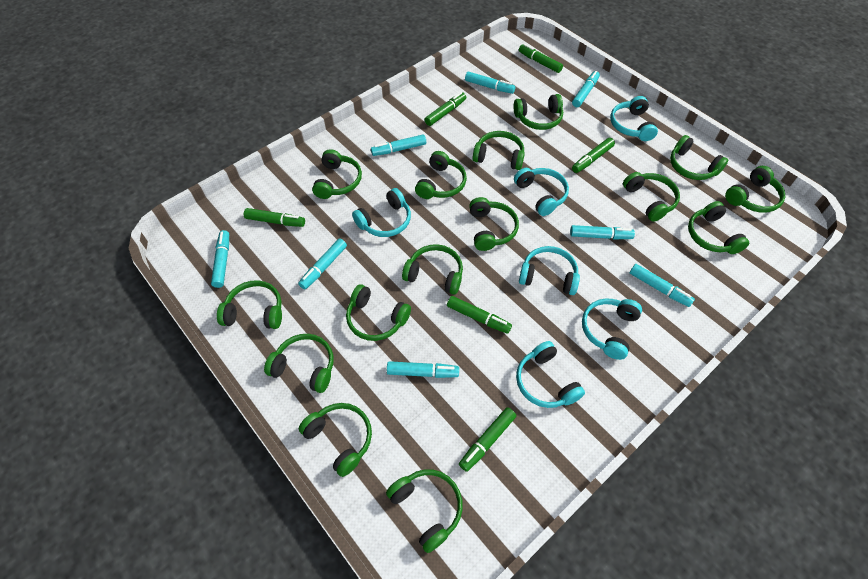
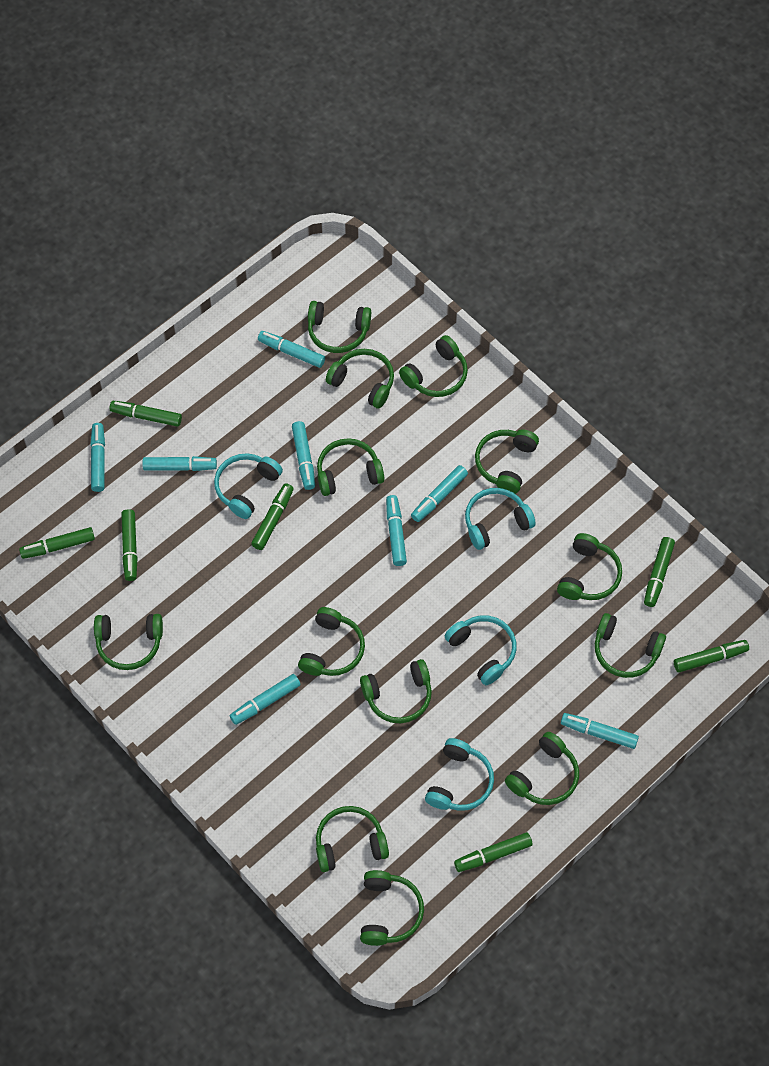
green headphones: 15 -> 13
green marker: 6 -> 7
turquoise headphones: 6 -> 4

